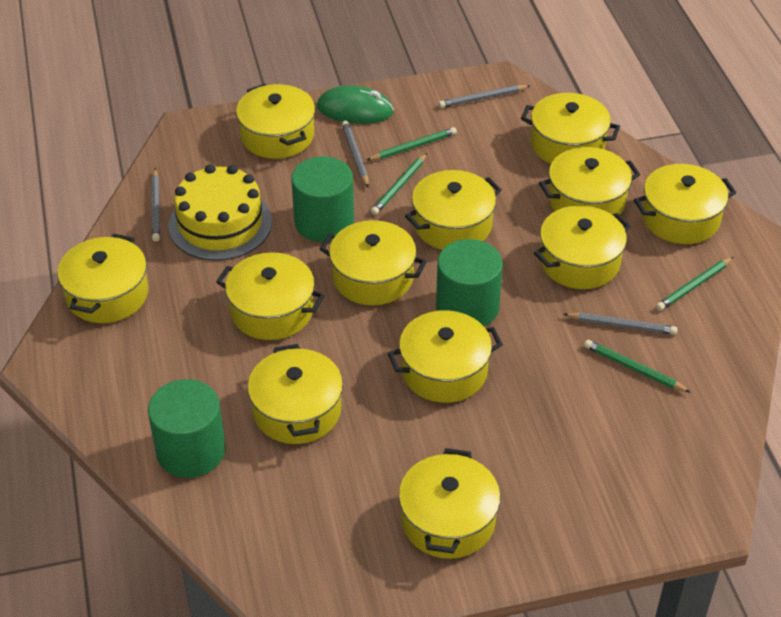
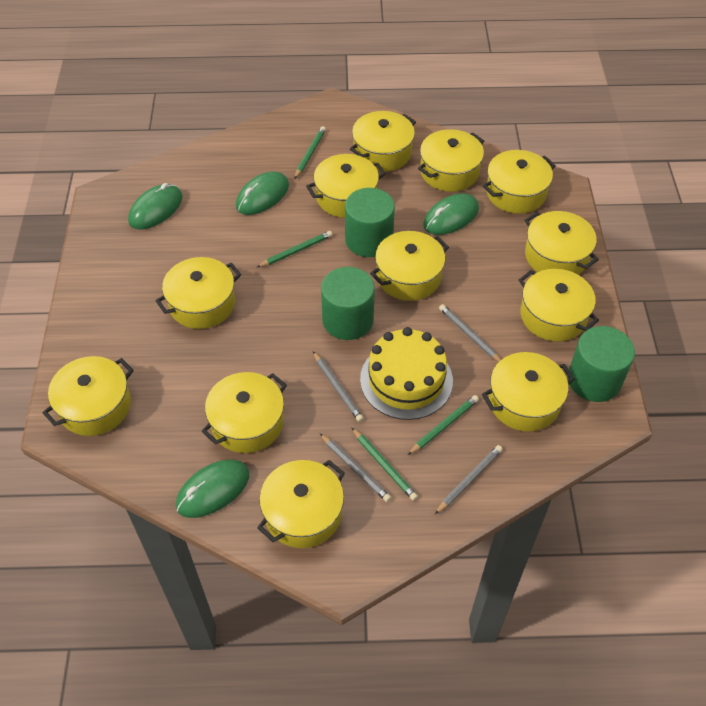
green mouse: 1 -> 4

